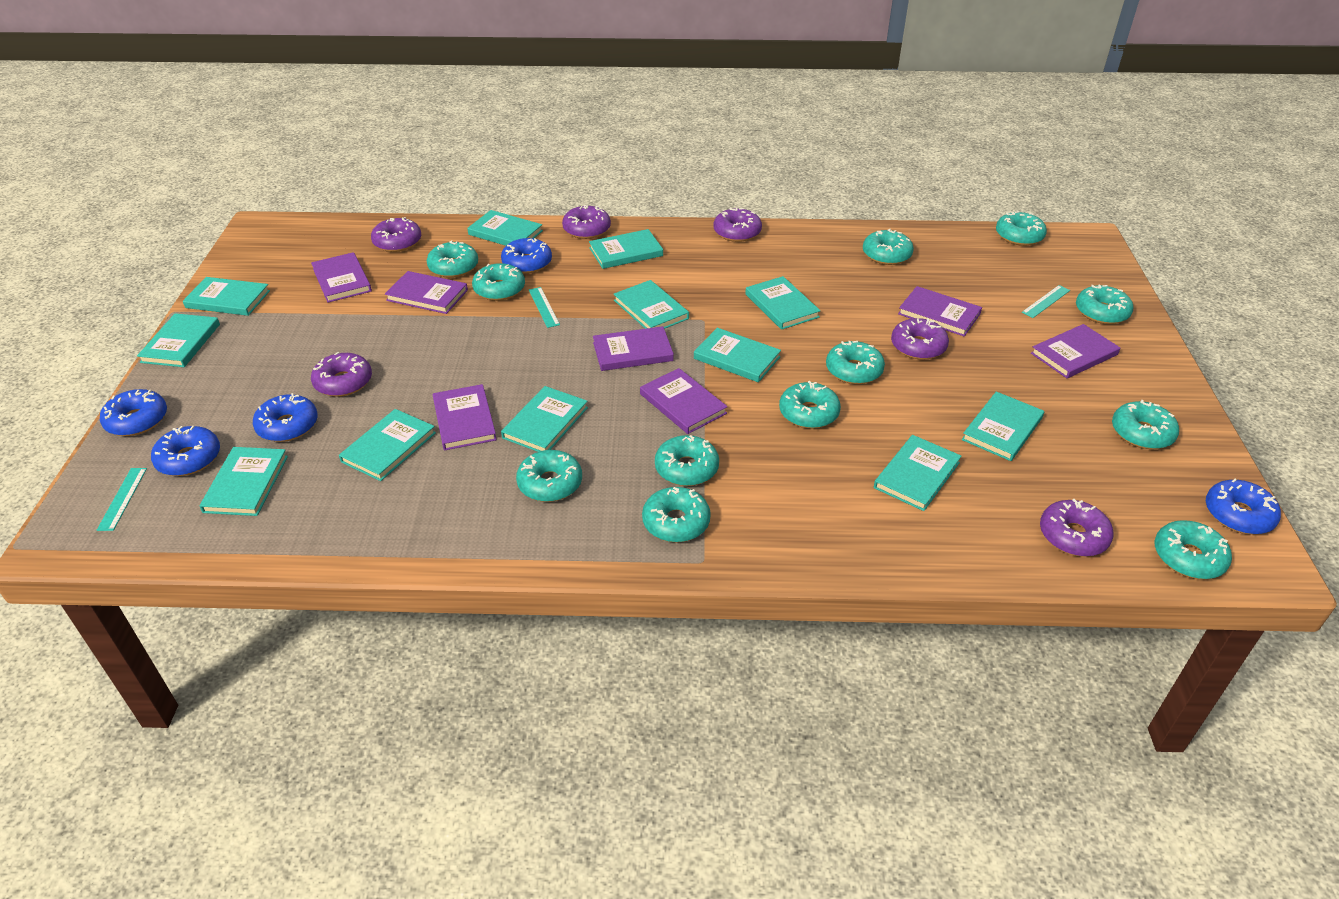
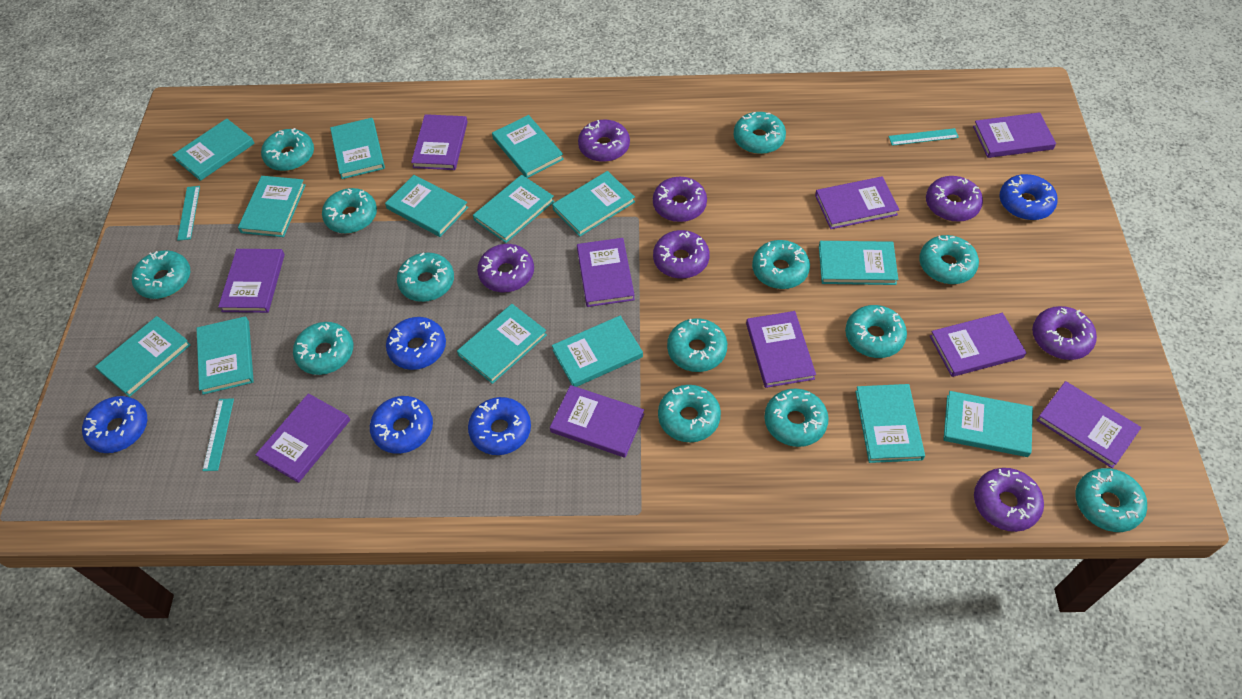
purple book: 7 -> 10
purple donut: 6 -> 7
turquoise book: 12 -> 14
turquoise donut: 12 -> 13

